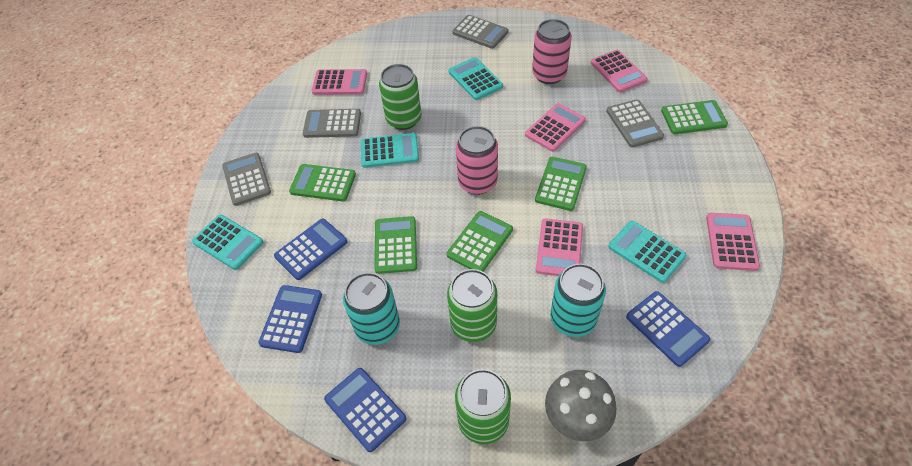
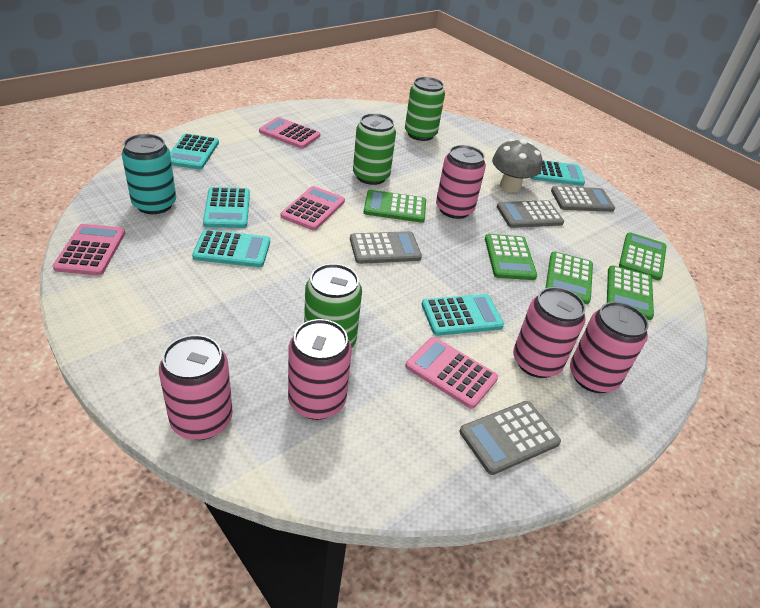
blue calculator: 4 -> 0
pink calculator: 5 -> 4
pink can: 2 -> 5
turquoise calculator: 4 -> 5
turquoise can: 2 -> 1

